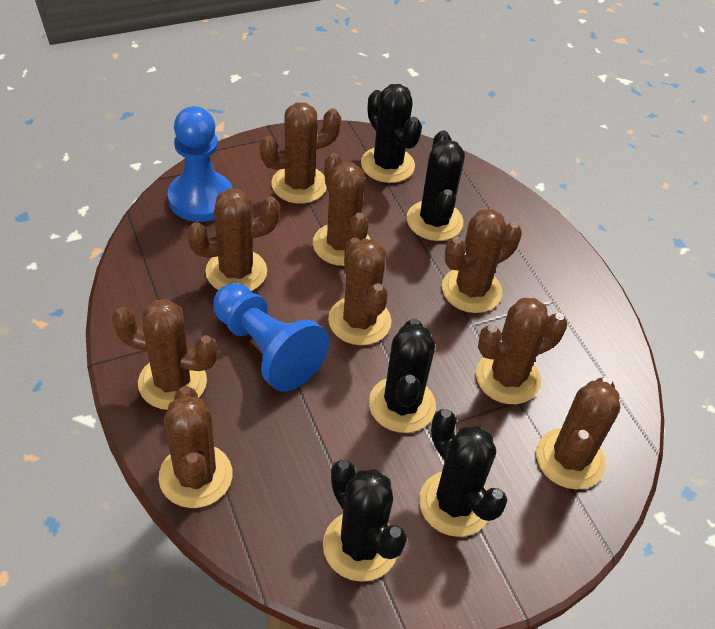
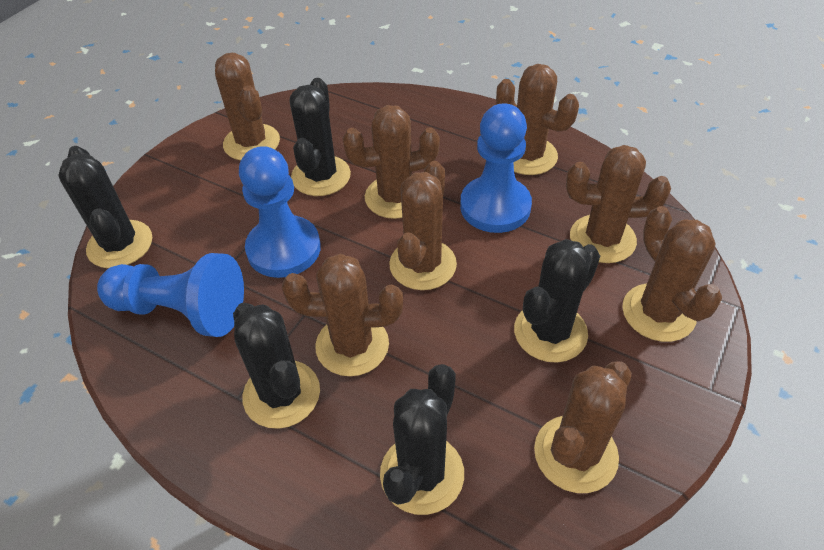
blue pawn: 2 -> 3
brown cactus: 9 -> 8

